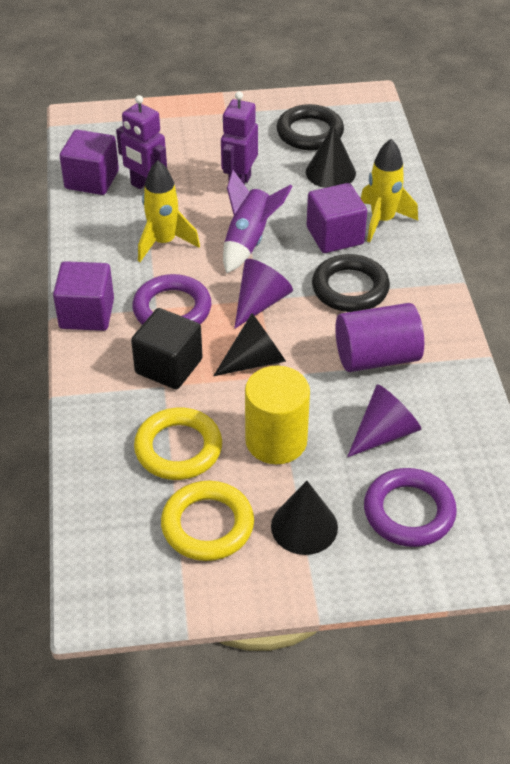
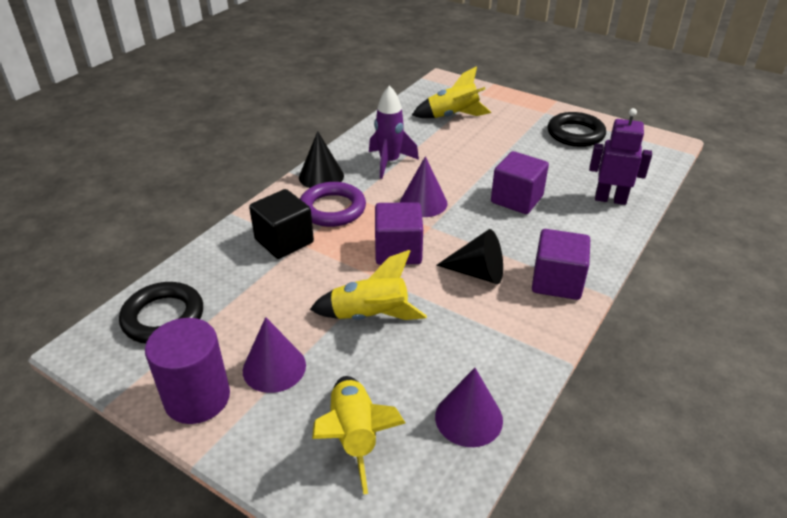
black cone: 3 -> 2
purple cone: 2 -> 3
purple ring: 2 -> 1
purple robot: 2 -> 1
yellow cylinder: 1 -> 0
yellow ring: 2 -> 0
yellow rocket: 2 -> 3

